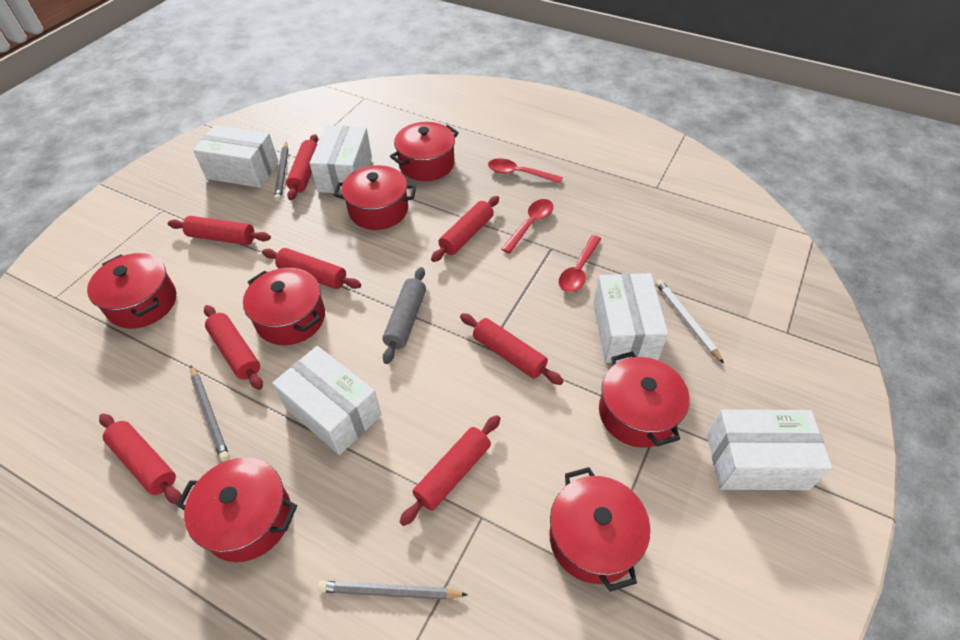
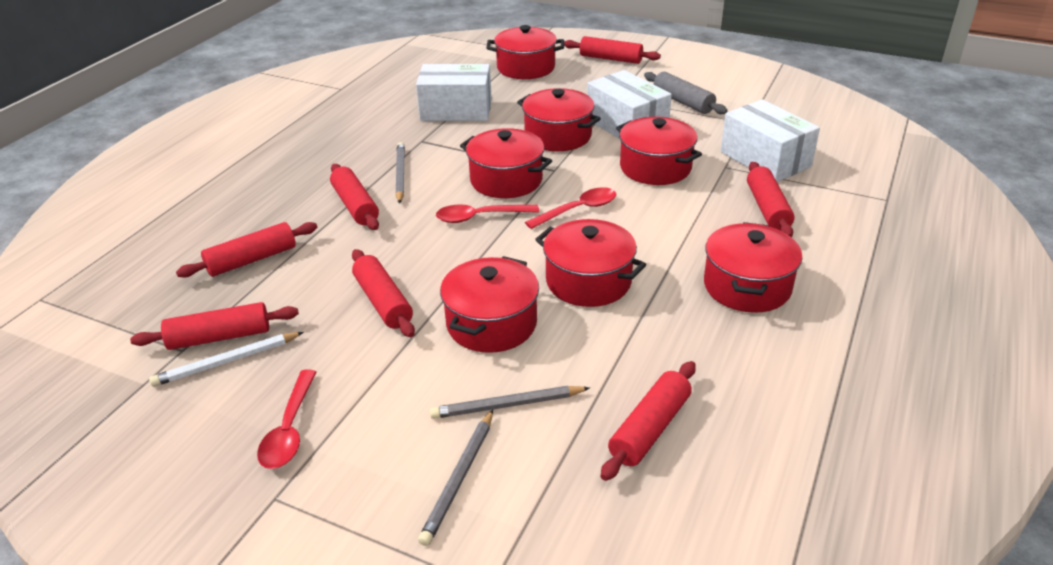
red rolling pin: 8 -> 7
white box: 5 -> 3

